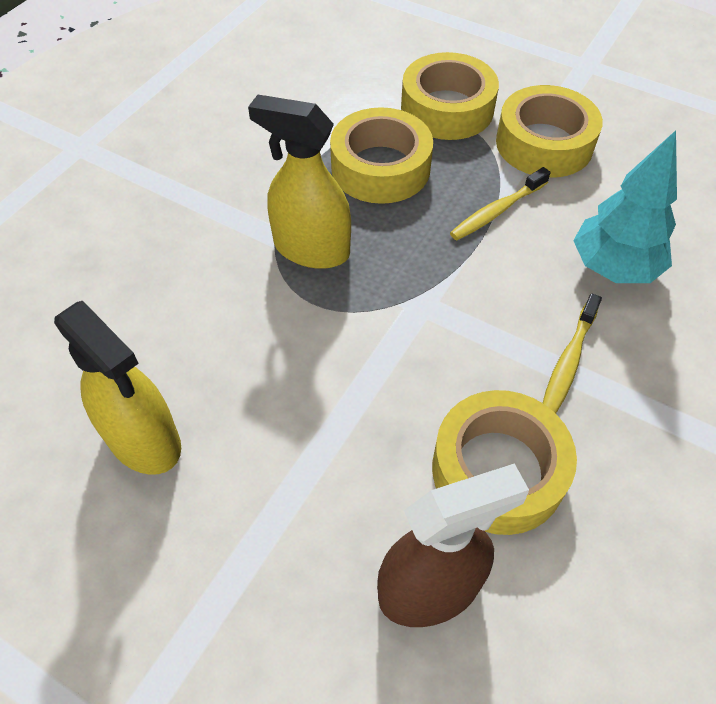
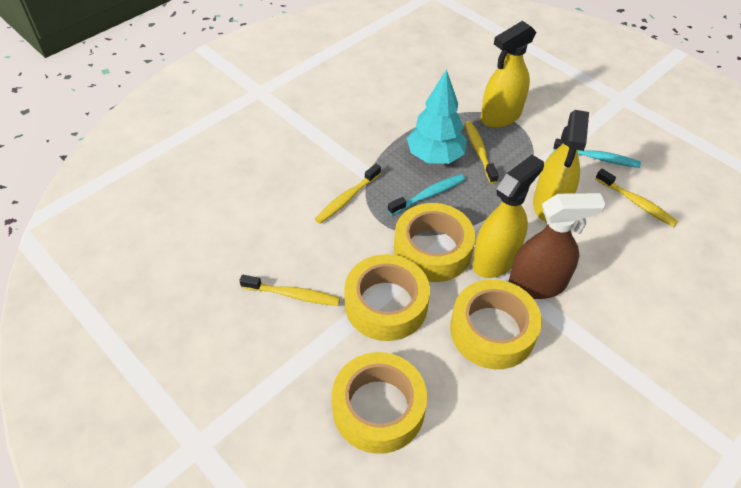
turquoise toothbrush: 0 -> 2
yellow spray bottle: 2 -> 3
yellow toothbrush: 2 -> 4

